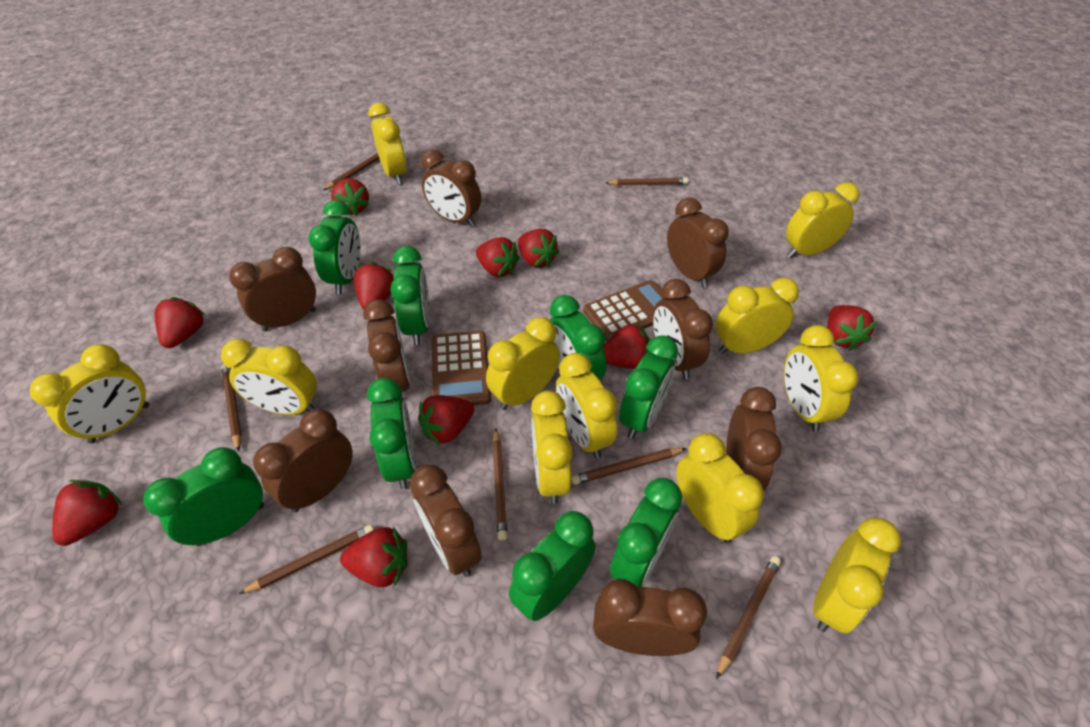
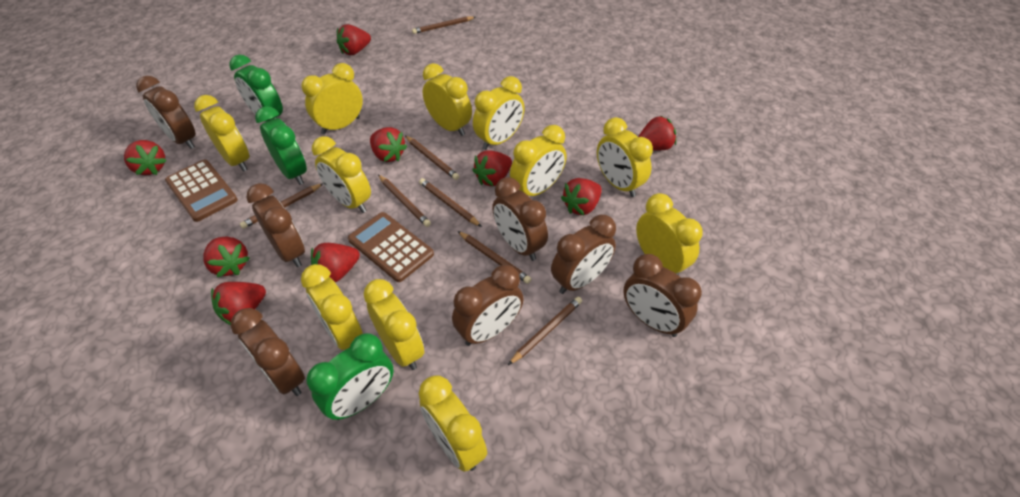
brown clock: 9 -> 7
green clock: 8 -> 3
red strawberry: 10 -> 9

